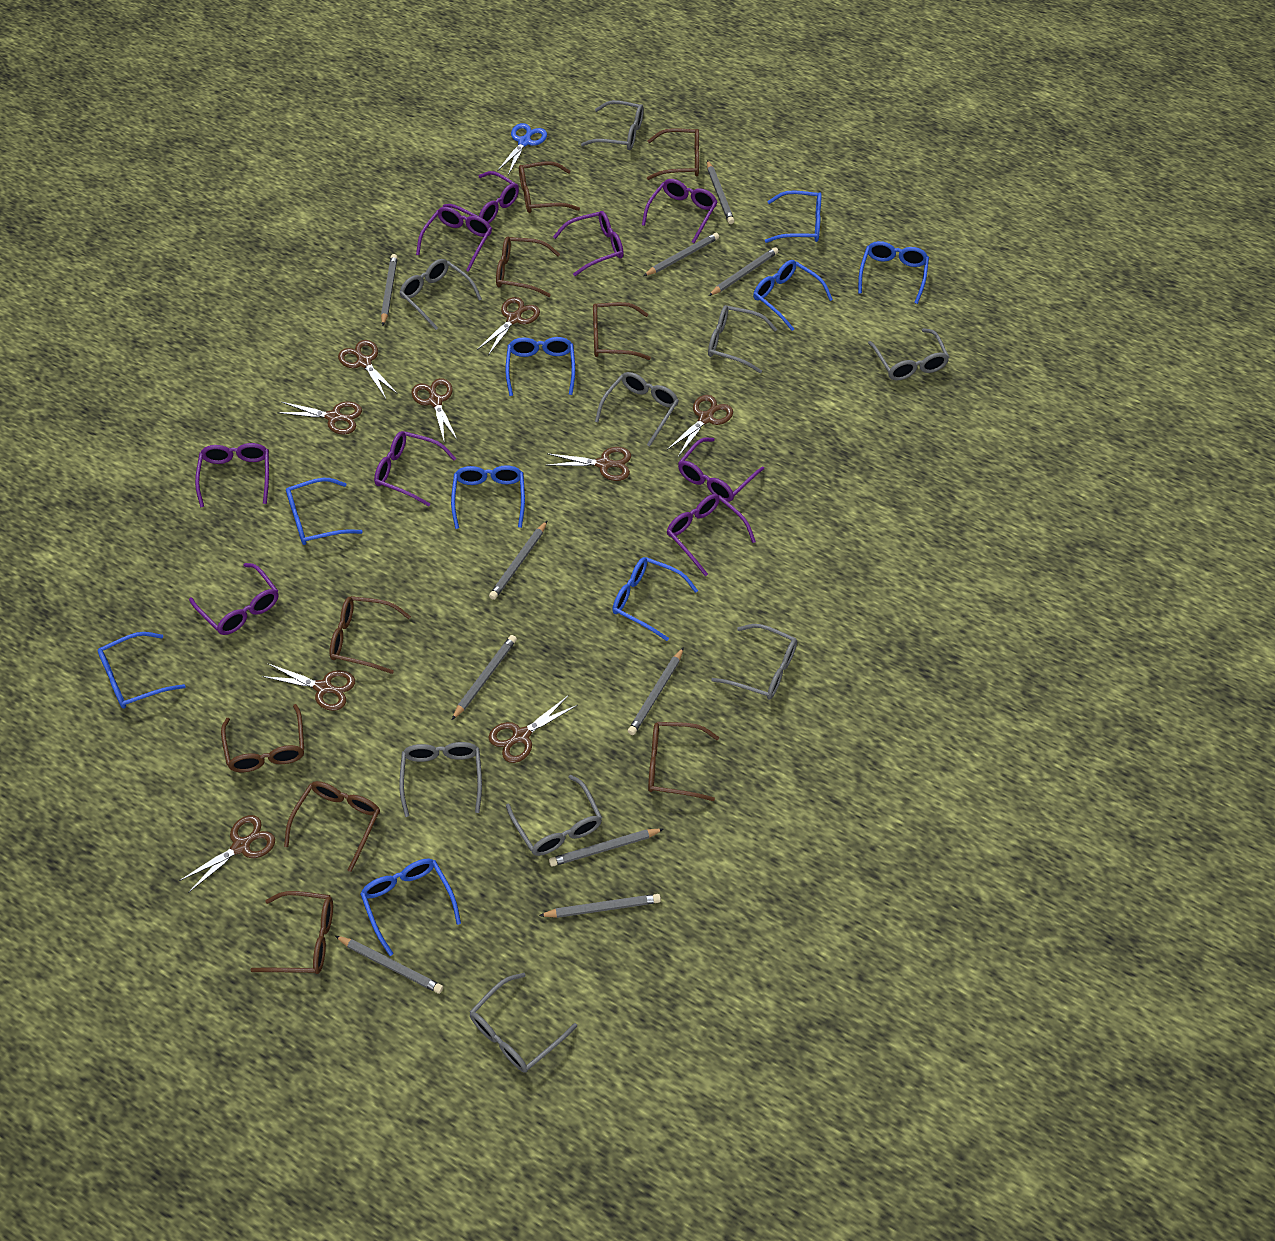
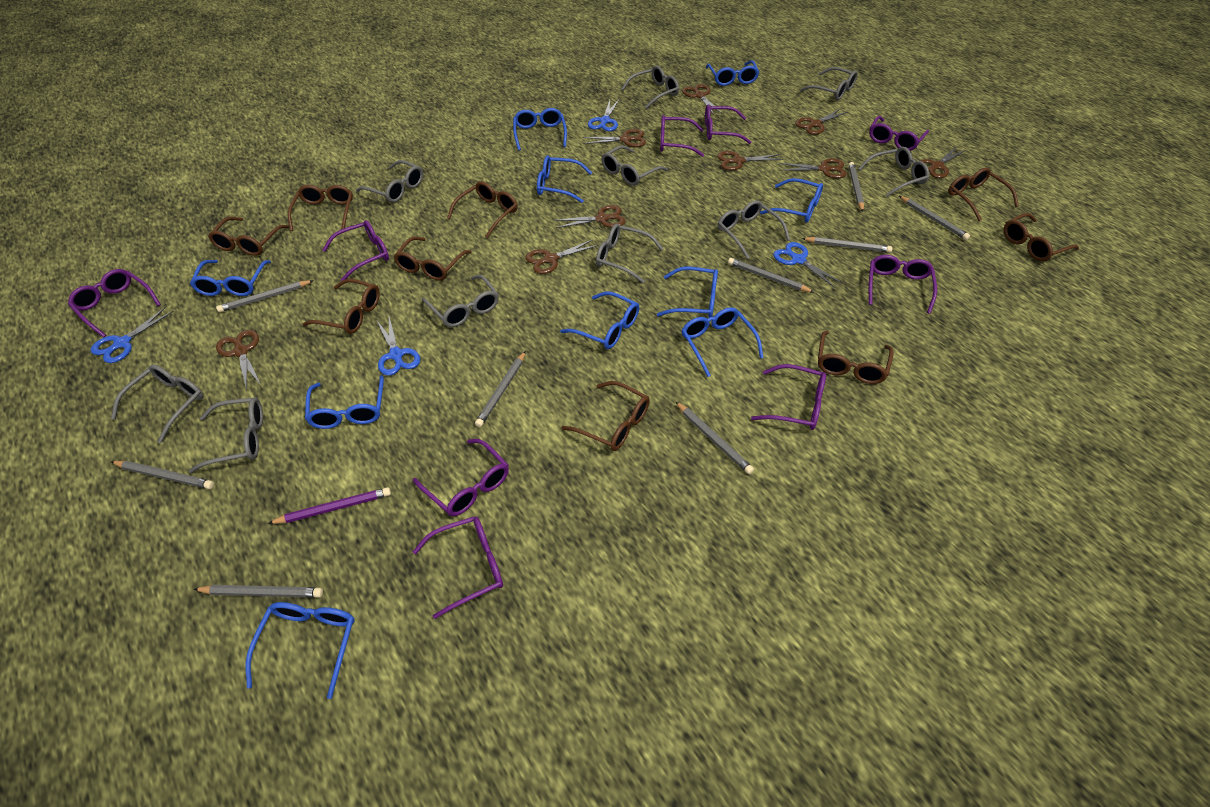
blue glasses: 9 -> 10
blue scissors: 1 -> 4
grey glasses: 9 -> 10
grey pencil: 10 -> 9
purple pencil: 0 -> 1

